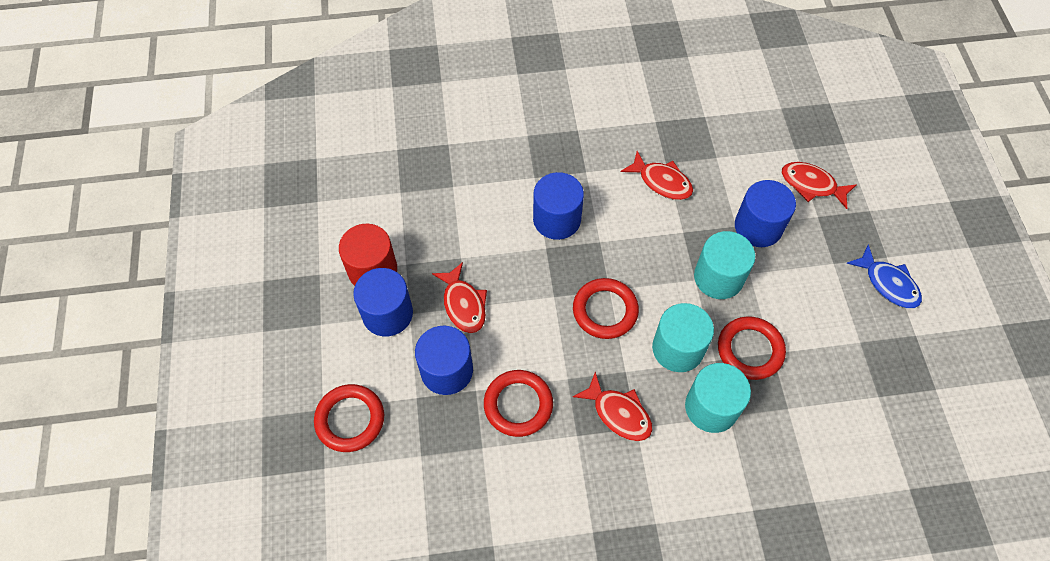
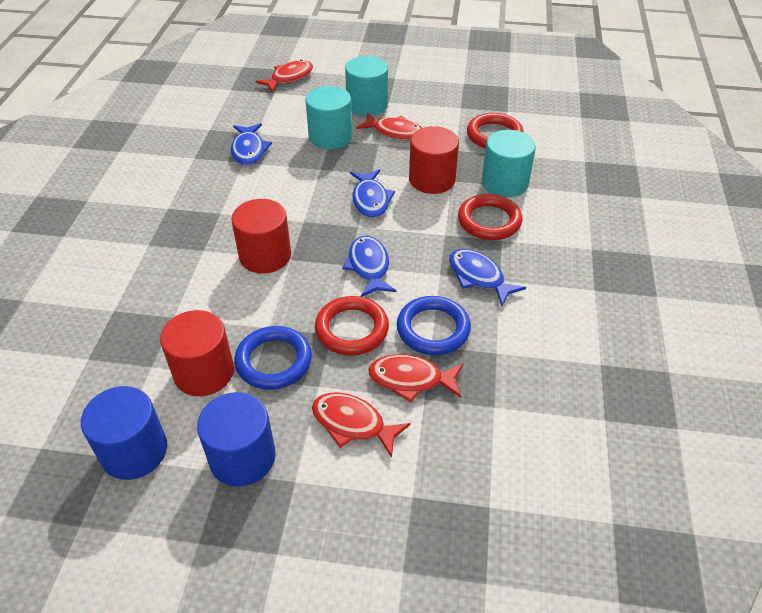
blue cylinder: 4 -> 2
blue fish: 1 -> 4
blue ring: 0 -> 2
red cylinder: 1 -> 3
red ring: 4 -> 3

